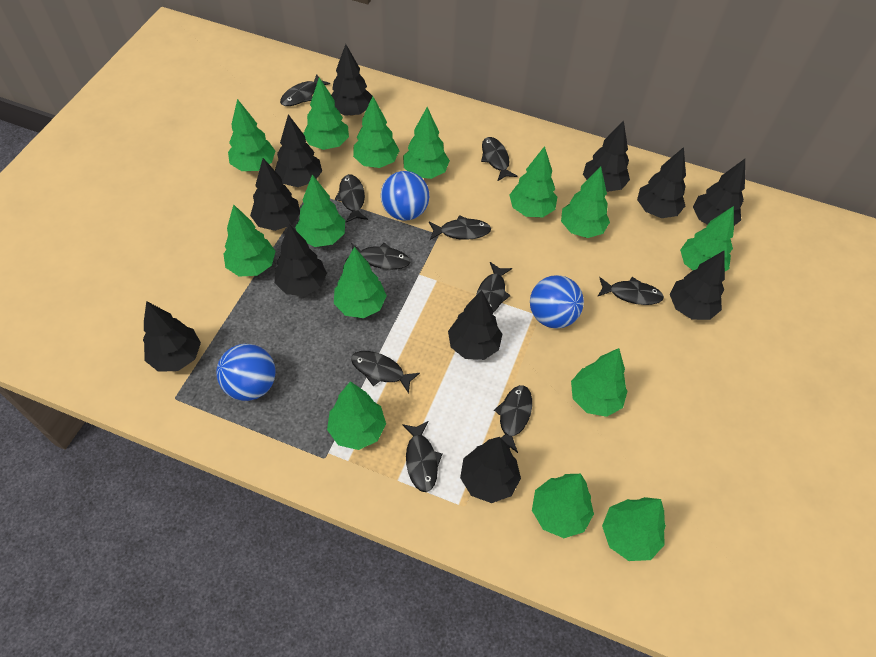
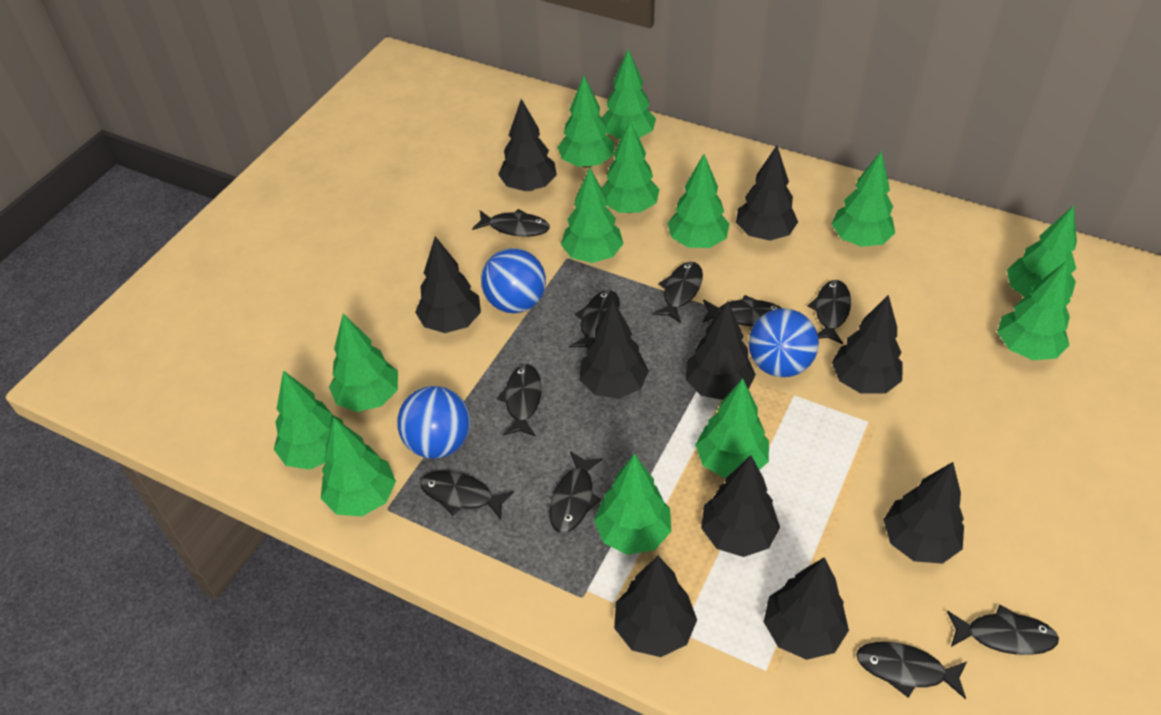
black tree: 11 -> 10
green tree: 14 -> 13

